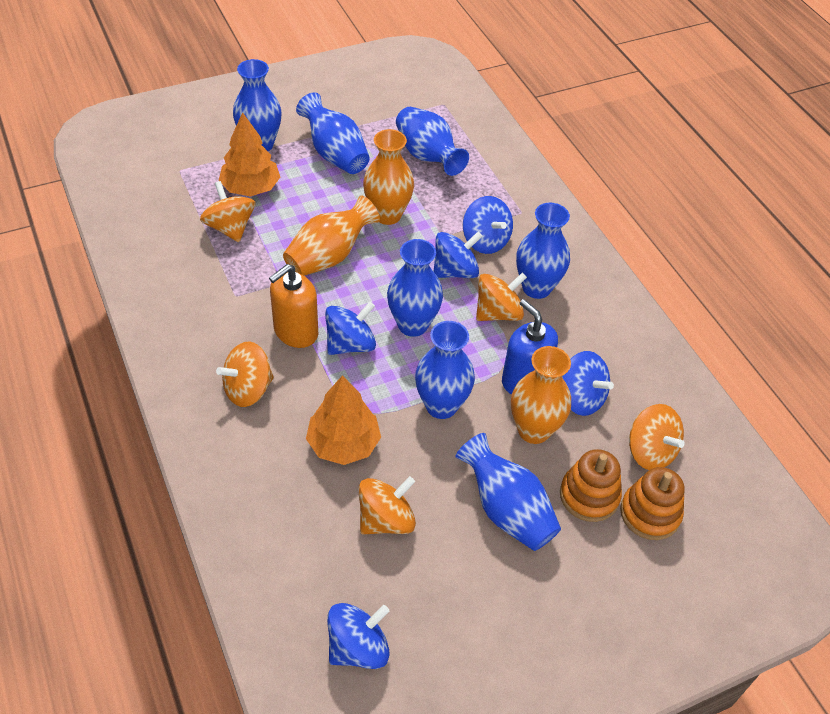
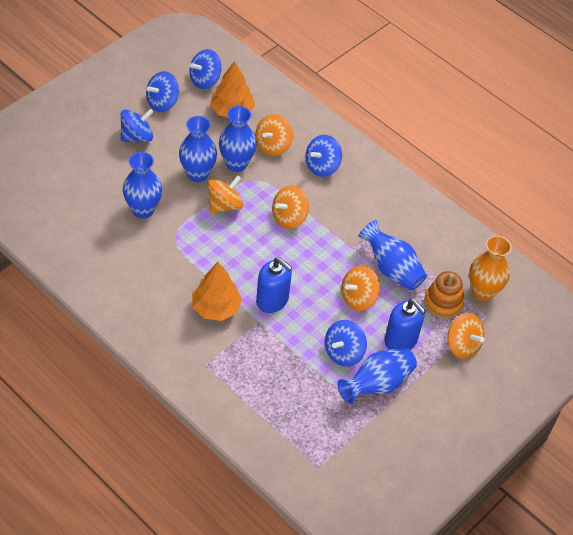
blue soap dispenser: 1 -> 2
blue vase: 7 -> 5
orange soap dispenser: 1 -> 0
orange stacking toy: 2 -> 1
orange vase: 3 -> 1

